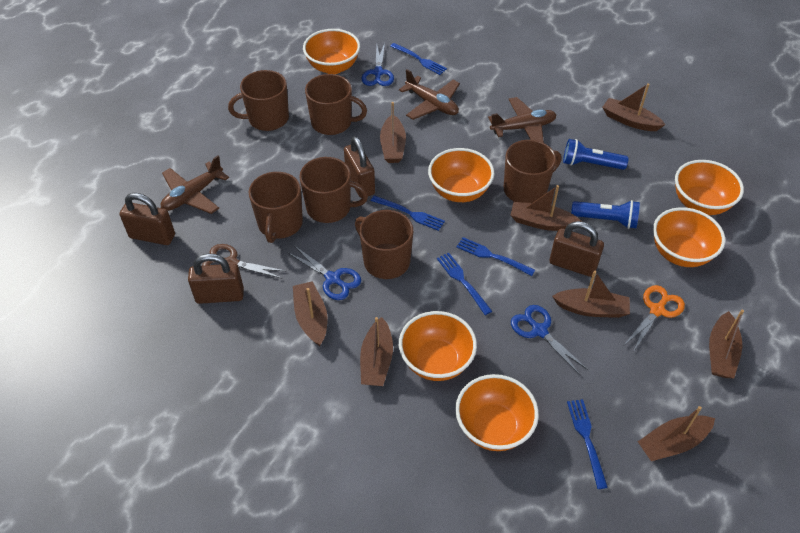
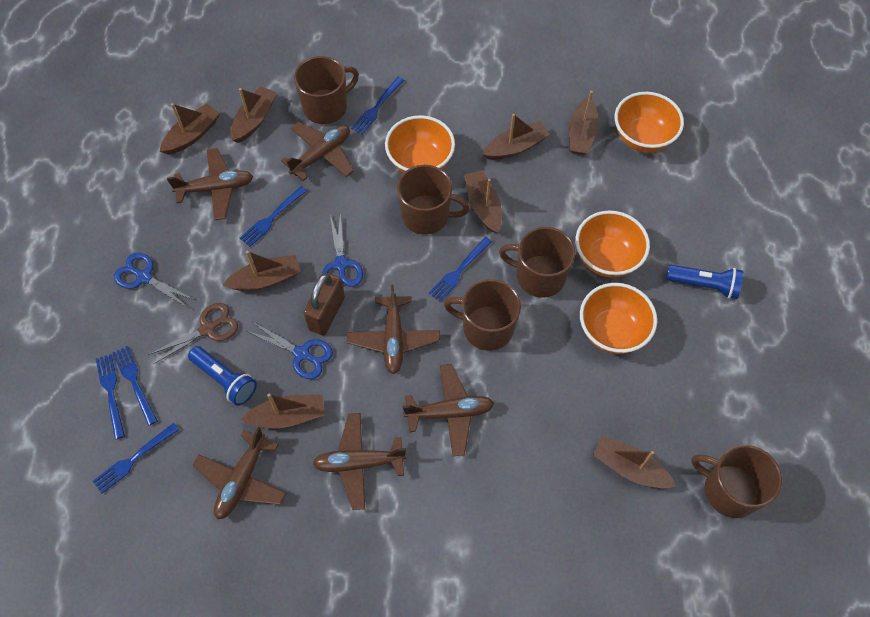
blue fork: 5 -> 6
brown mug: 6 -> 5
brown padlock: 4 -> 1
brown plane: 3 -> 6
orange bowl: 6 -> 4
orange scissors: 1 -> 0

